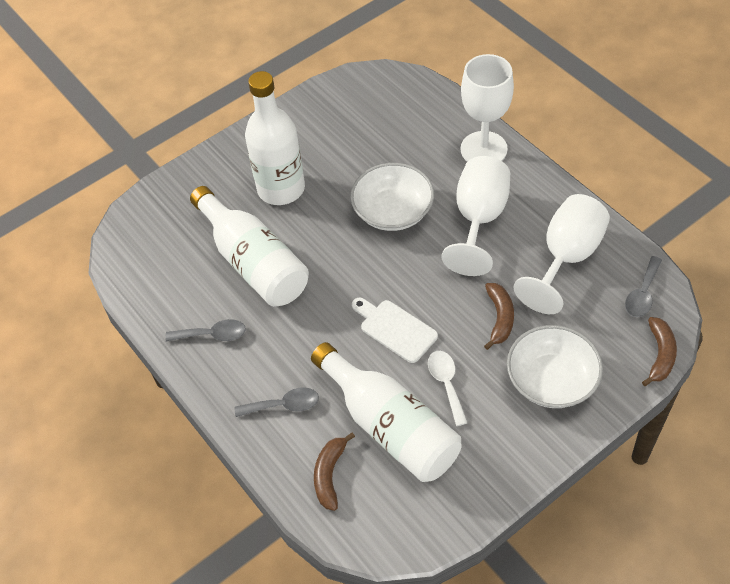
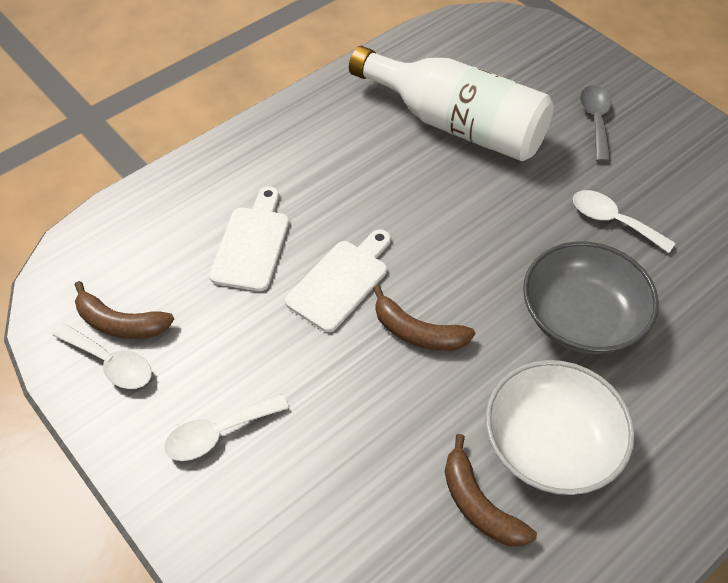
grey bowl: 0 -> 1
grey spoon: 3 -> 1
white bottle: 3 -> 1
white bowl: 2 -> 1
white cutting board: 1 -> 2
white goblet: 3 -> 0
white spoon: 1 -> 3

